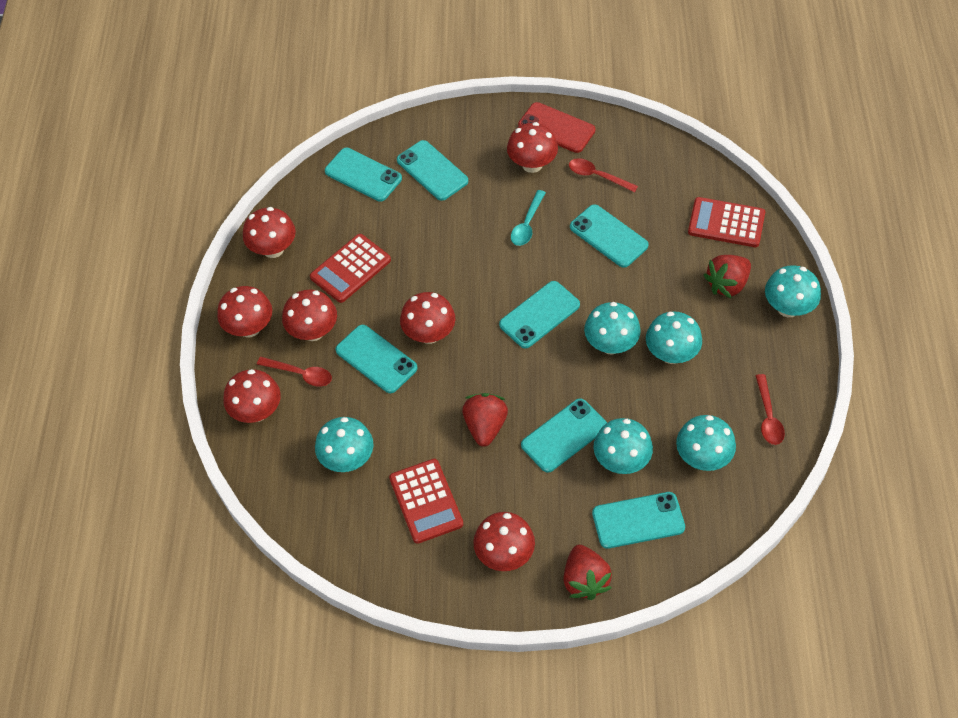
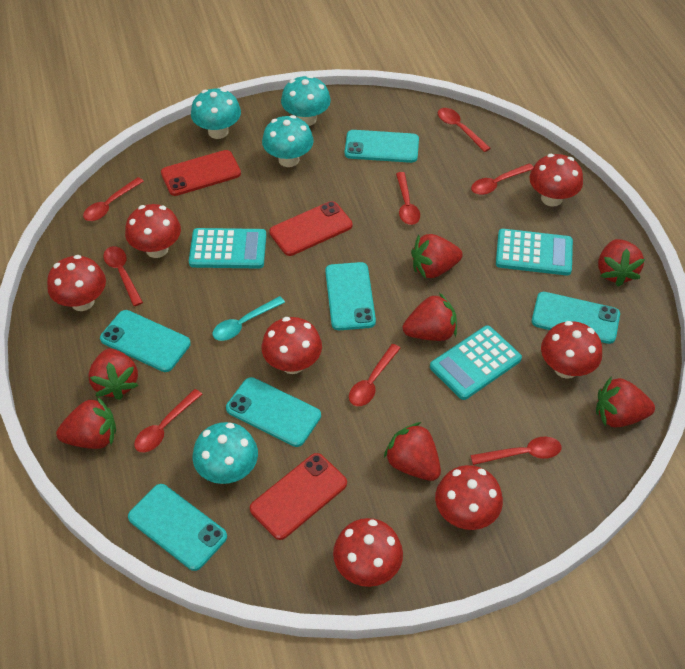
red calculator: 3 -> 0
red phone: 1 -> 3
red spoon: 3 -> 8
red strawberry: 3 -> 7
turquoise calculator: 0 -> 3
turquoise mushroom: 6 -> 4
turquoise phone: 7 -> 6

